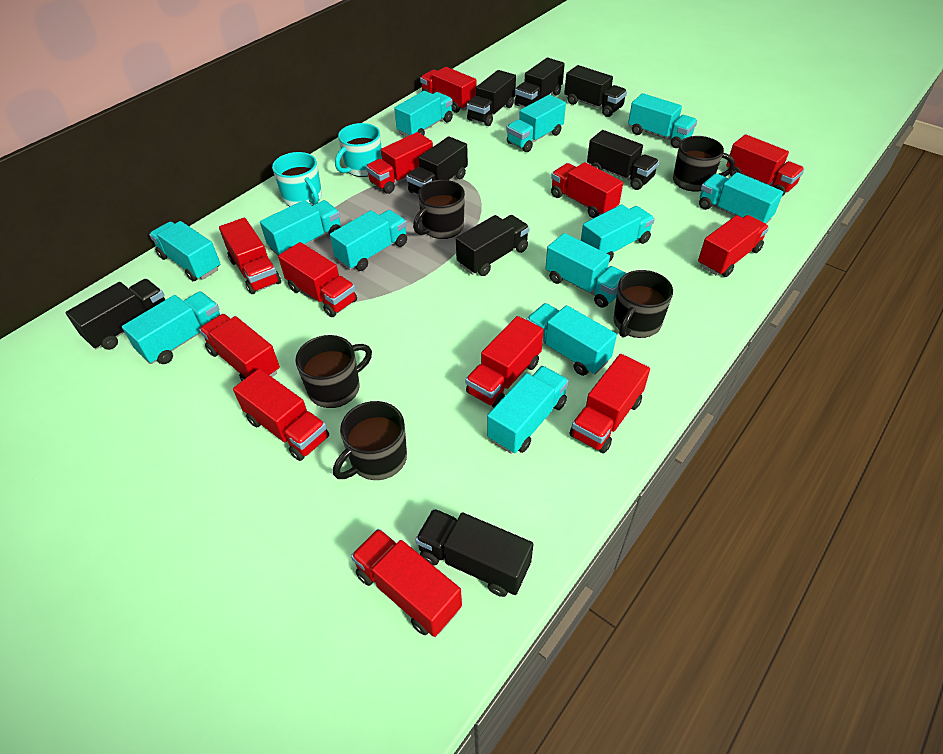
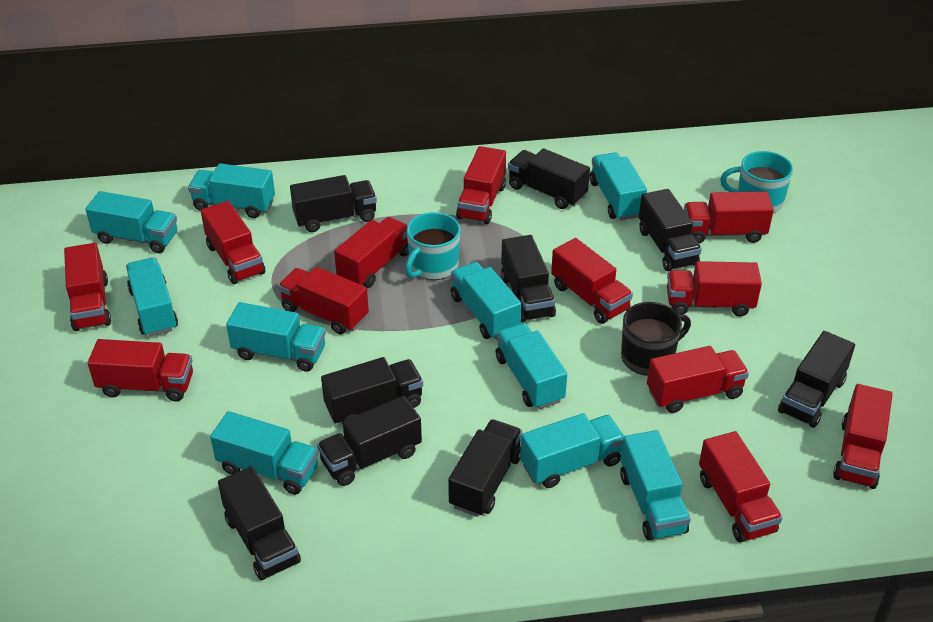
black mug: 5 -> 1
black truck: 8 -> 9
turquoise truck: 12 -> 10

